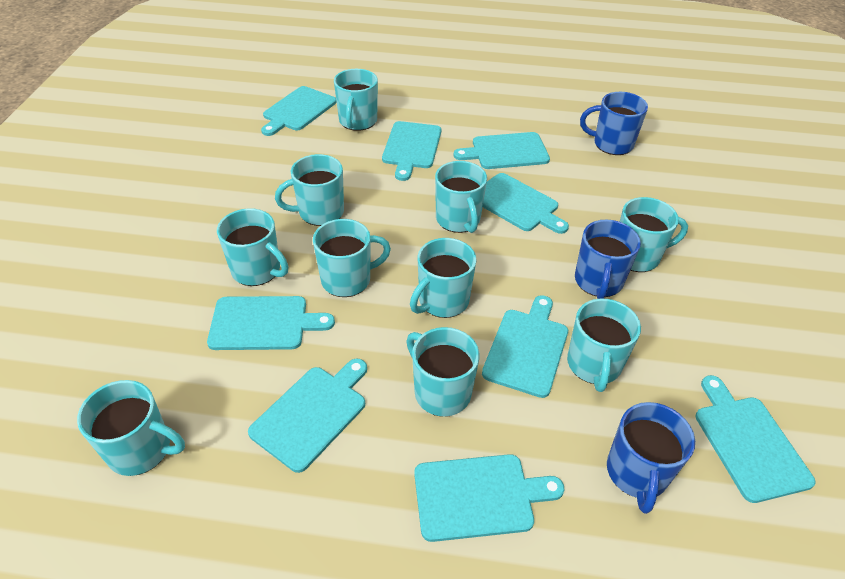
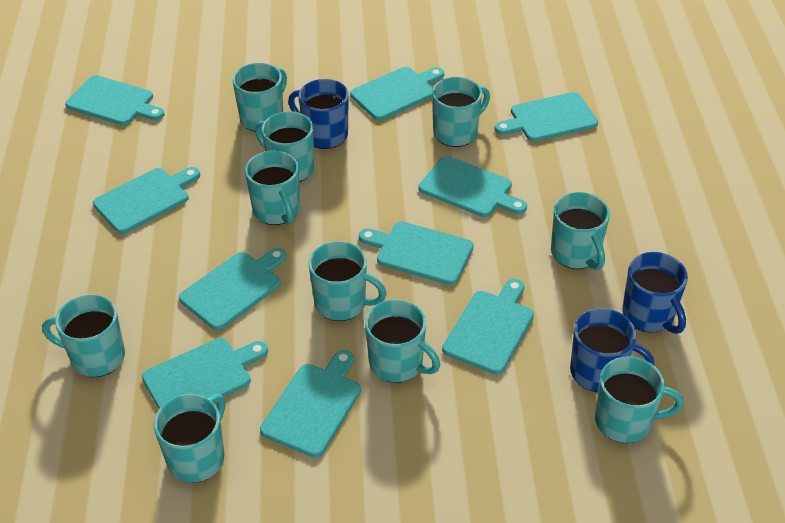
turquoise cutting board: 9 -> 10

